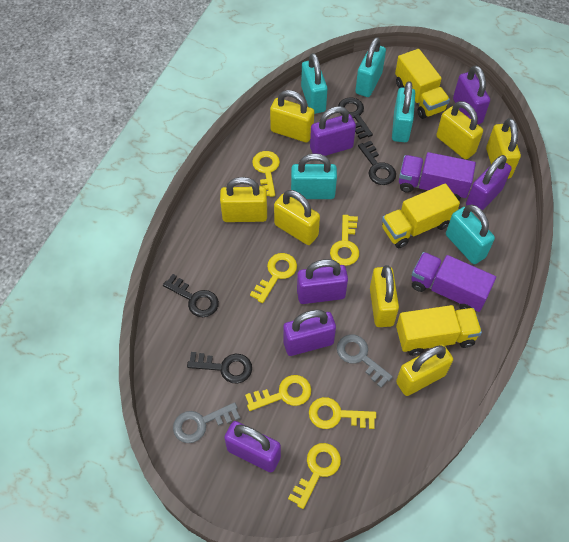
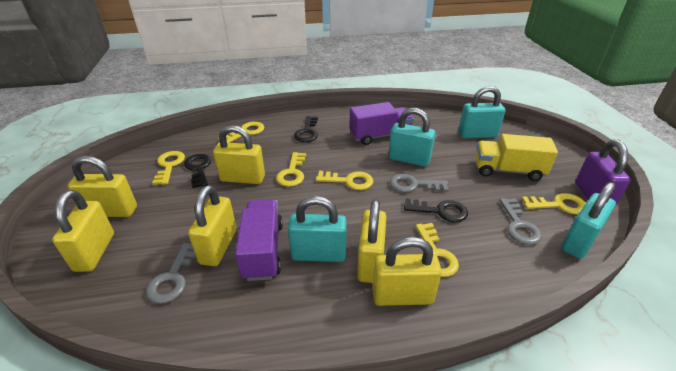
black key: 4 -> 3
grey key: 2 -> 3
purple padlock: 6 -> 1
turquoise padlock: 5 -> 4
yellow padlock: 7 -> 6
yellow truck: 3 -> 1

